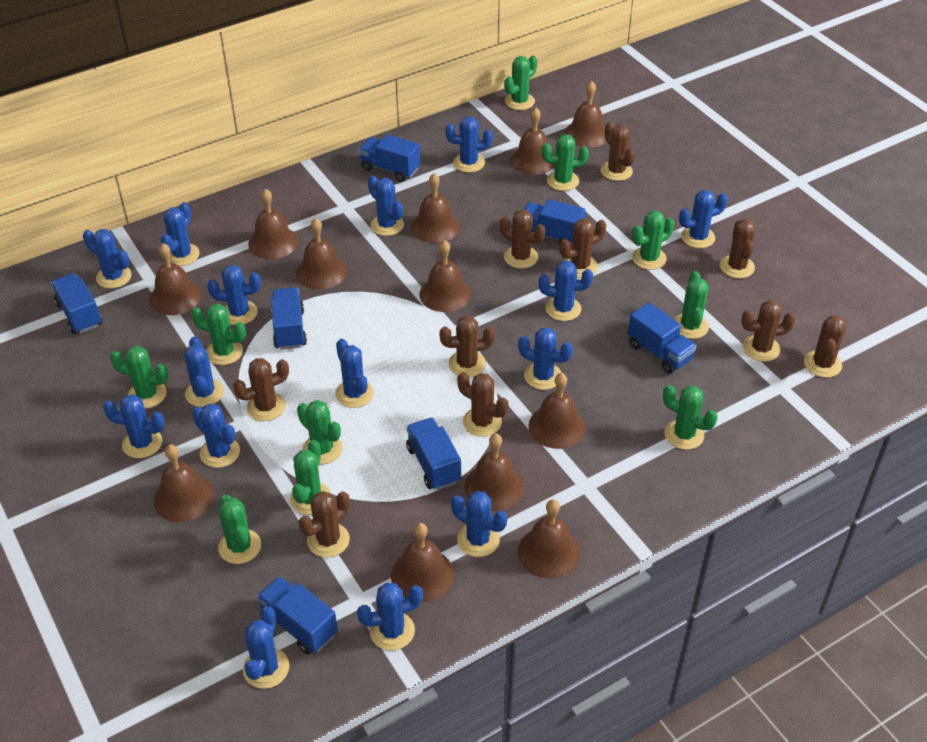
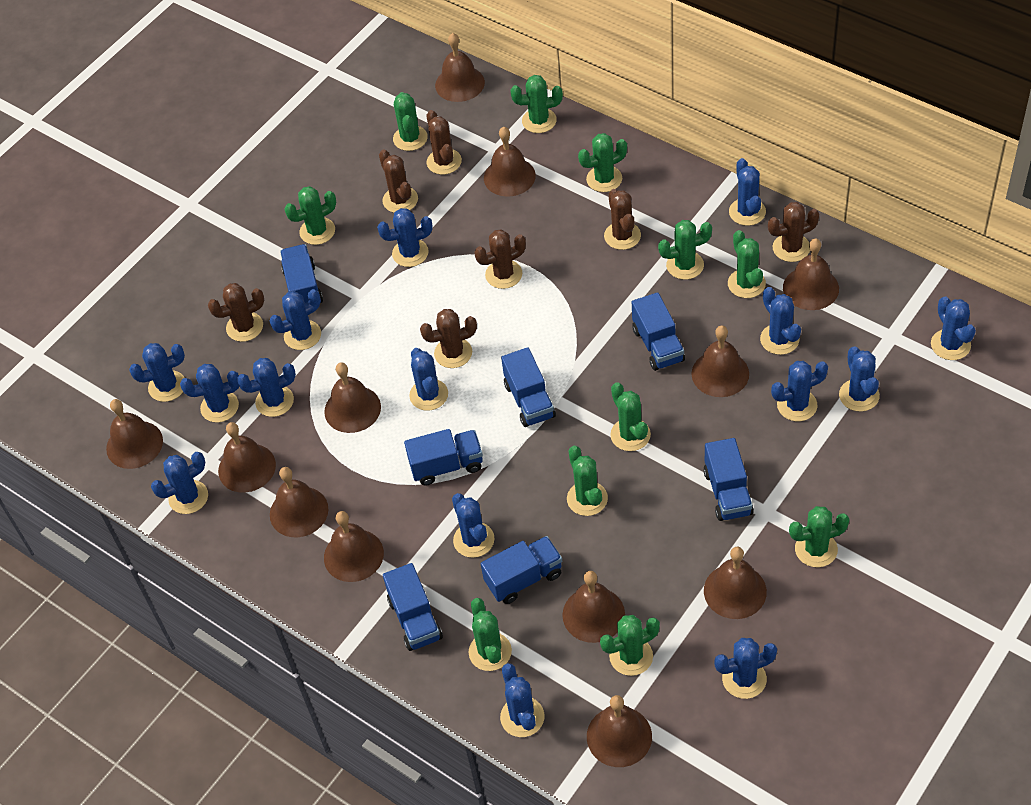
brown cactus: 10 -> 7
green cactus: 10 -> 11

